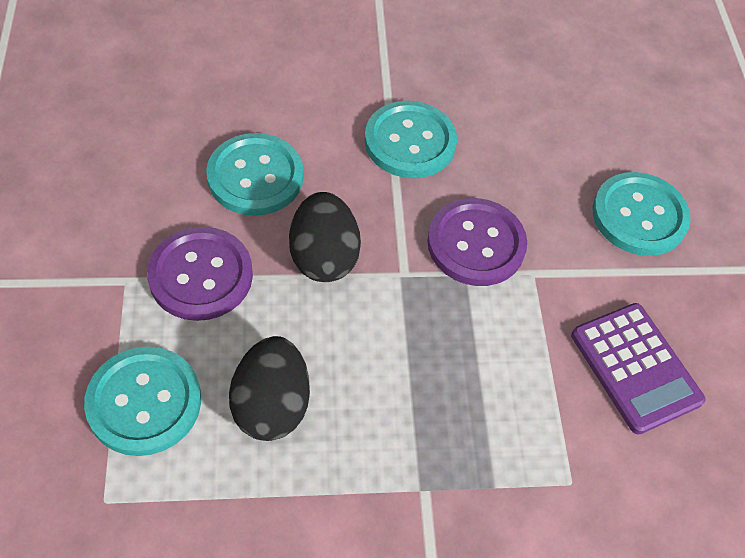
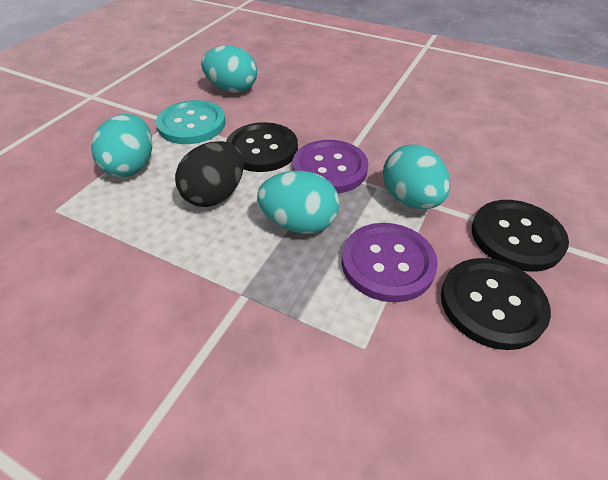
black button: 0 -> 3
black egg: 2 -> 1
purple calculator: 1 -> 0
turquoise button: 4 -> 1
turquoise egg: 0 -> 4

